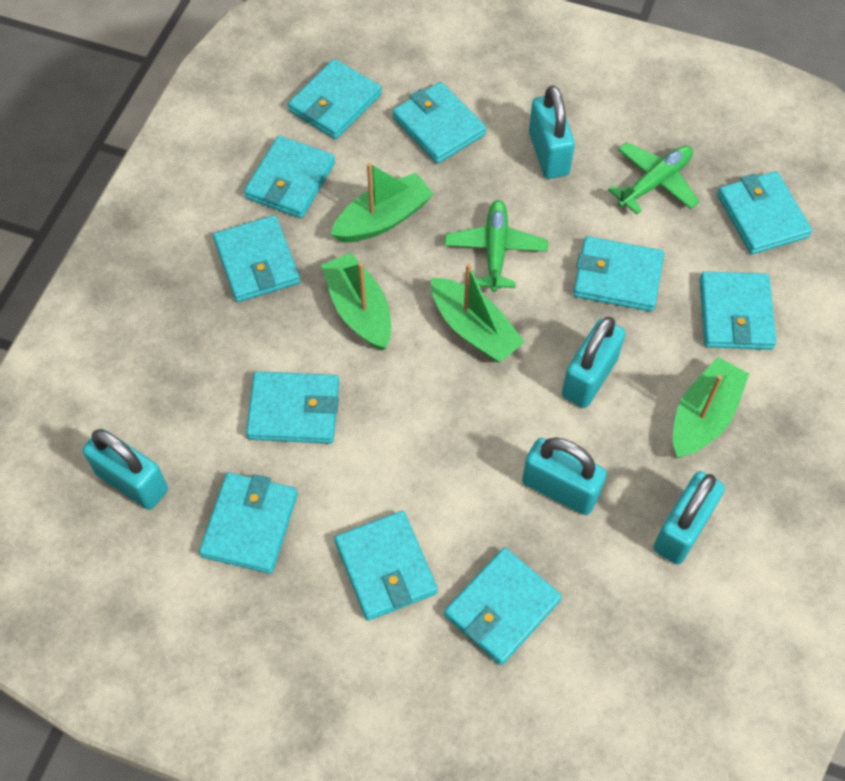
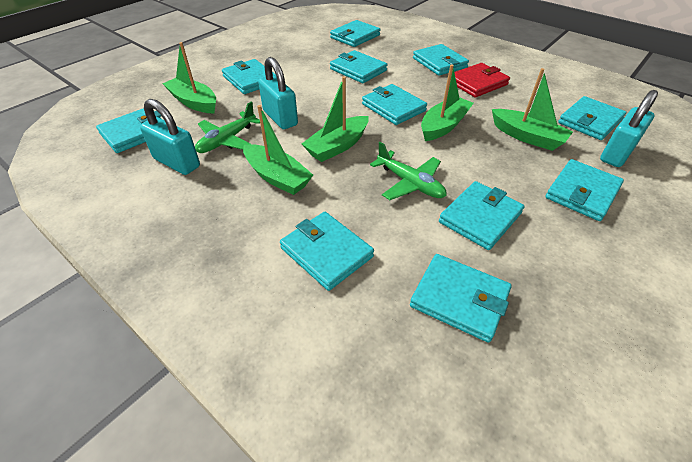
green boat: 4 -> 5
red wallet: 0 -> 1
turquoise padlock: 5 -> 3

